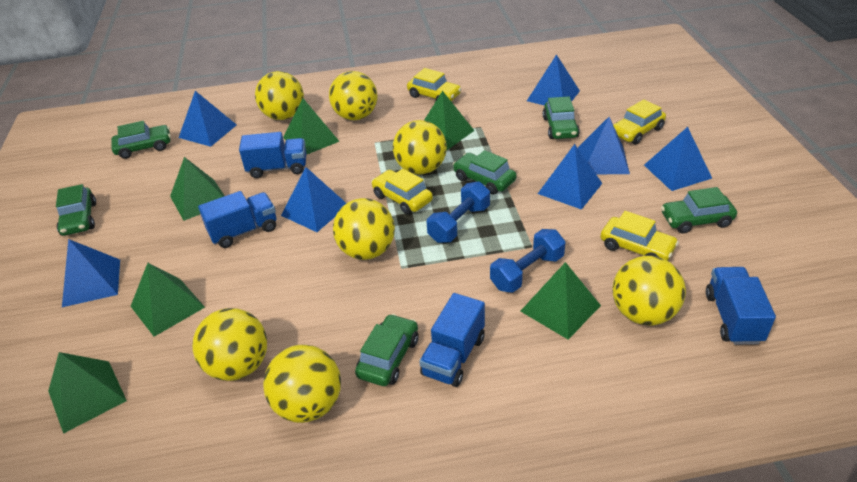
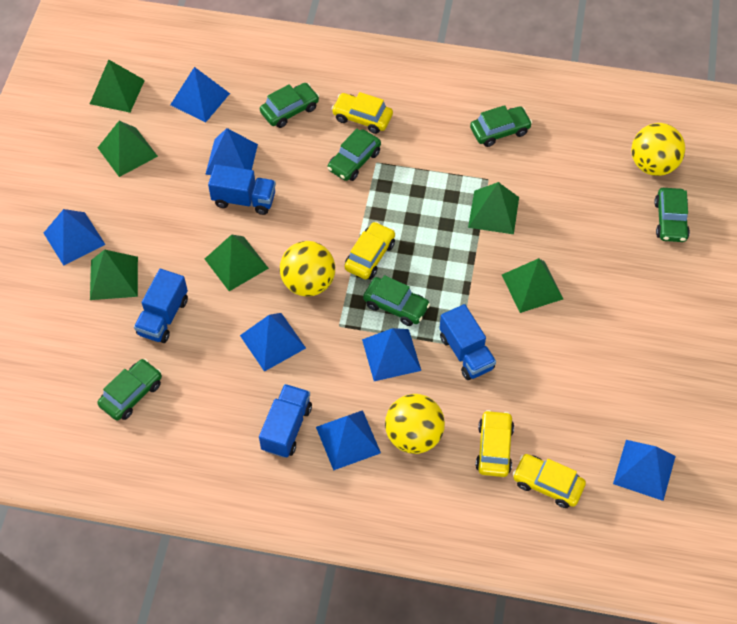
blue dumbbell: 2 -> 0
yellow ball: 7 -> 3

